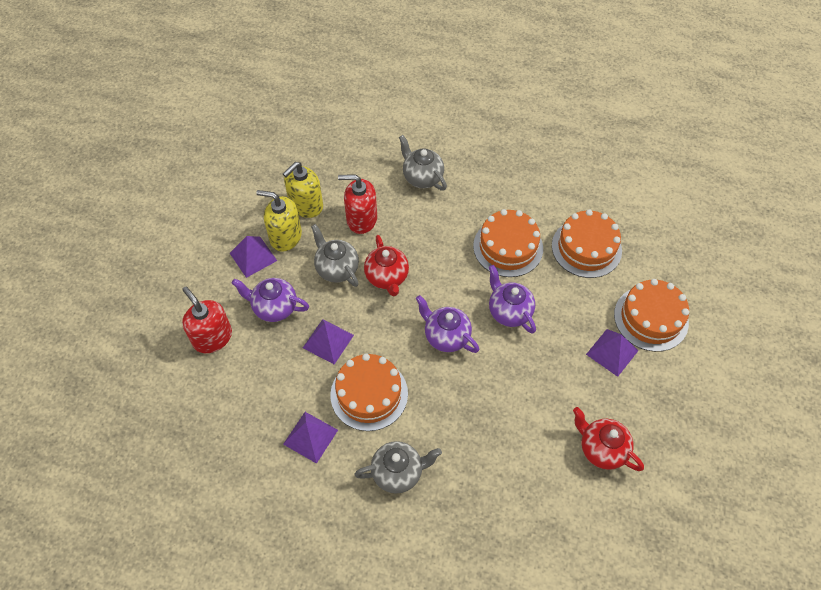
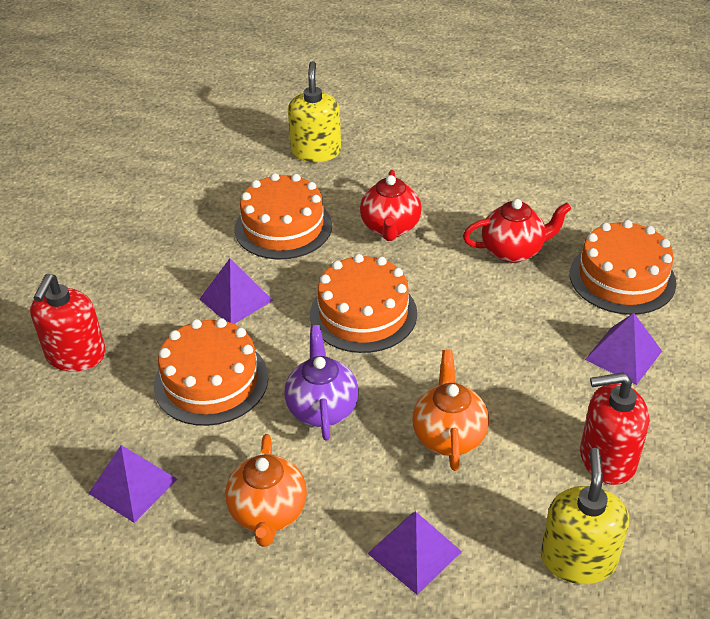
grey teapot: 3 -> 0
orange teapot: 0 -> 2
purple teapot: 3 -> 1

